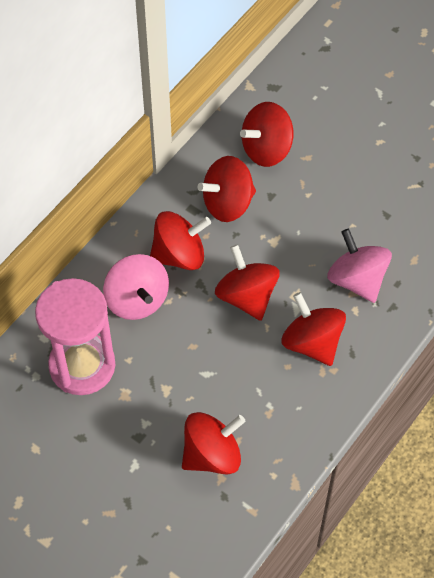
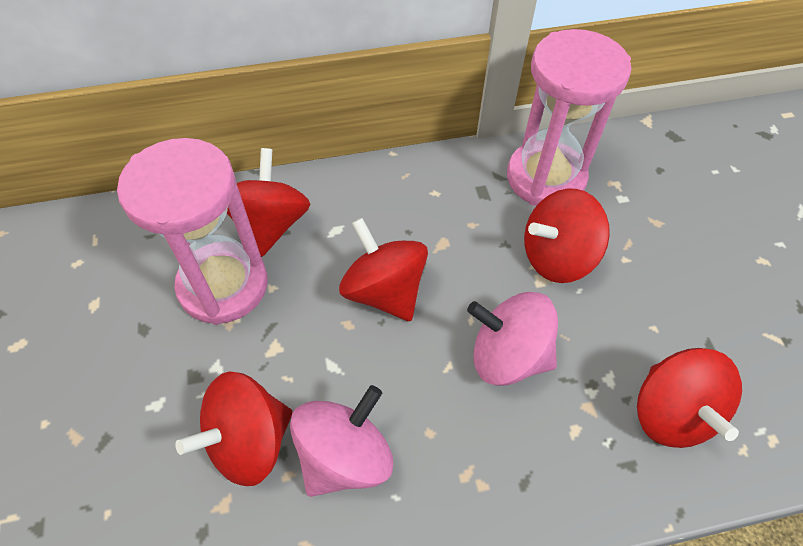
pink hourglass: 1 -> 2
red spinning top: 6 -> 5

